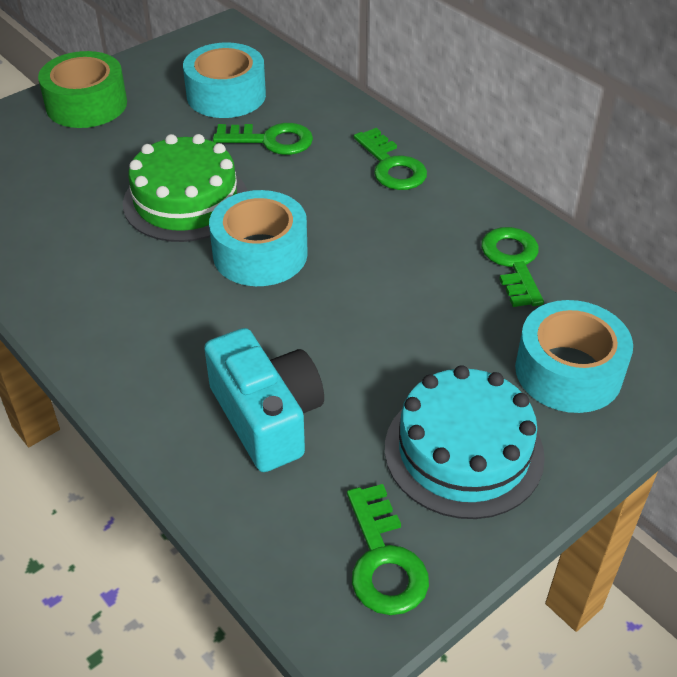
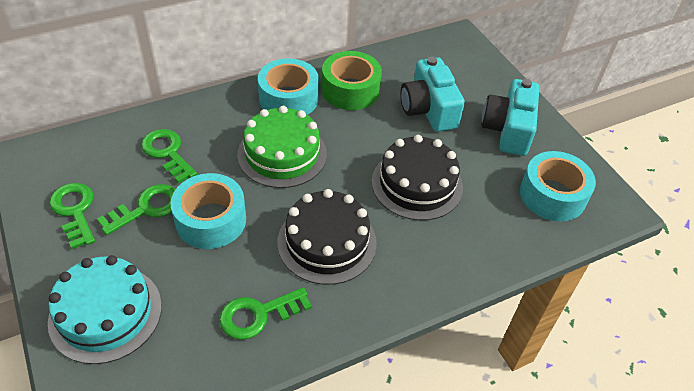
black cake: 0 -> 2
turquoise camera: 1 -> 2

